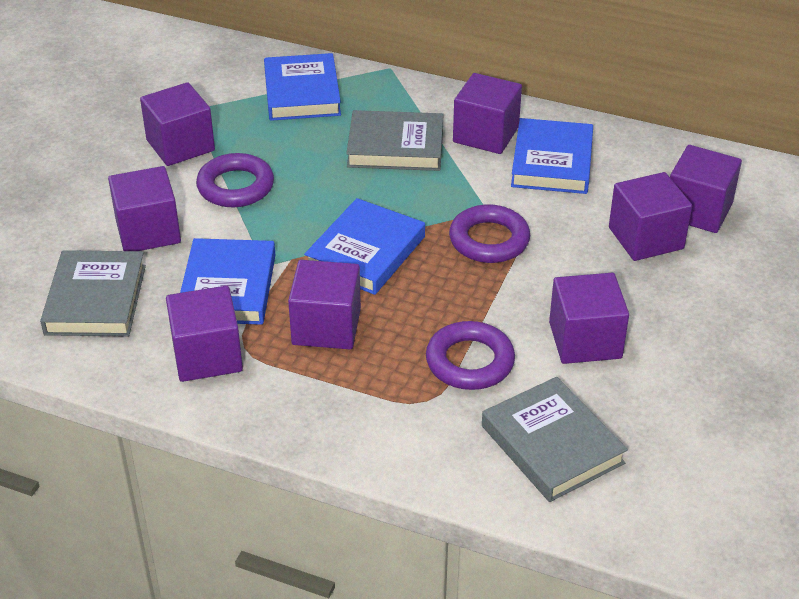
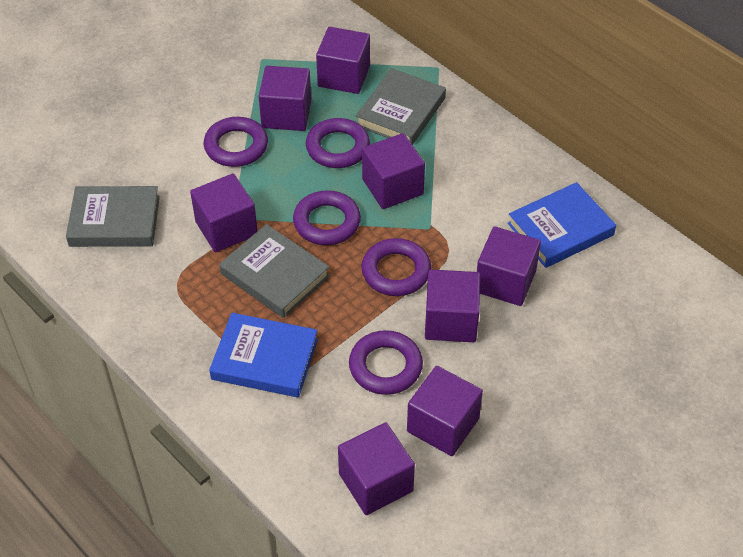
blue book: 4 -> 2
purple ring: 3 -> 5

